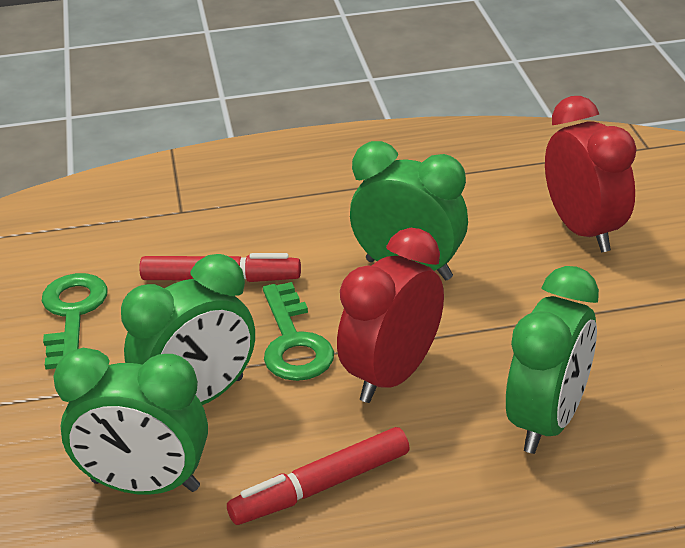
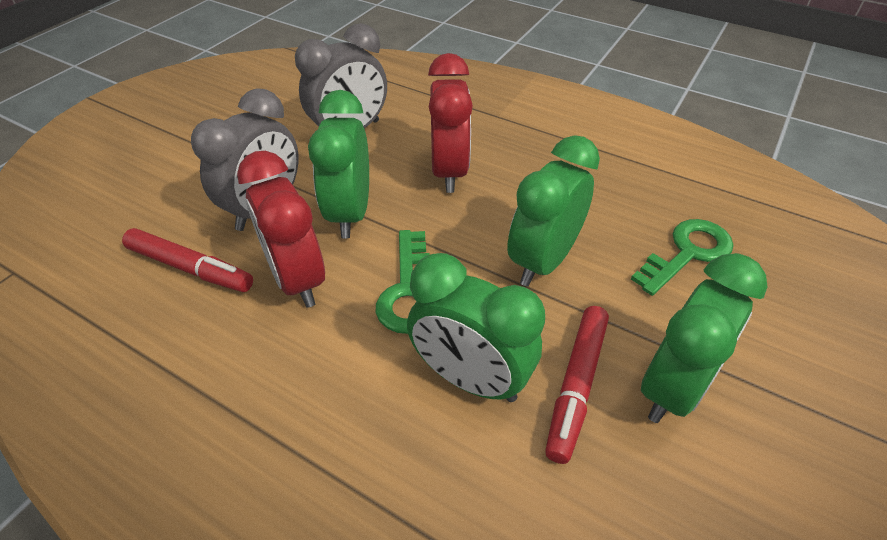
grey clock: 0 -> 2

